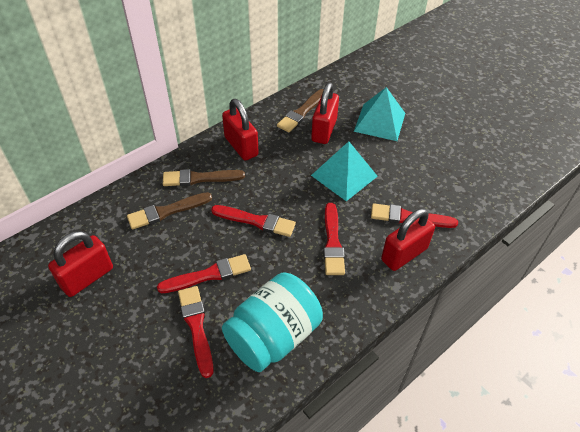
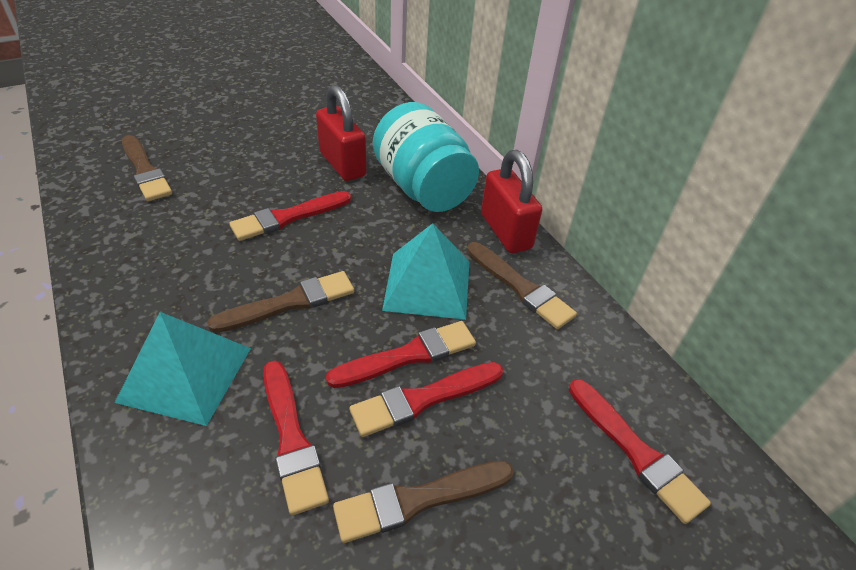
brown brush: 3 -> 4
red padlock: 4 -> 2

